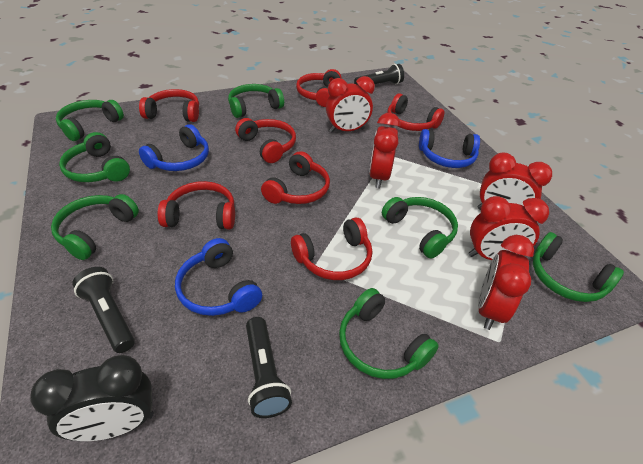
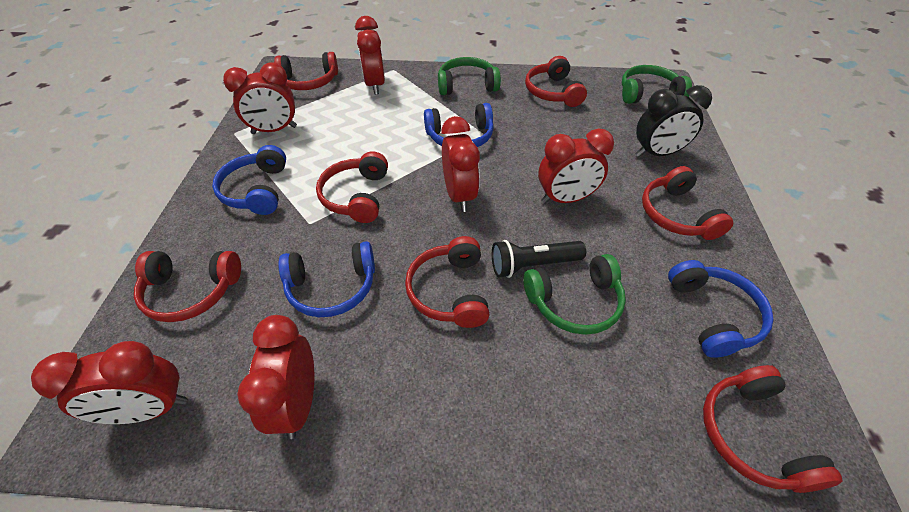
black flashlight: 3 -> 1
blue headphones: 3 -> 4
green headphones: 7 -> 3
red clock: 5 -> 6

